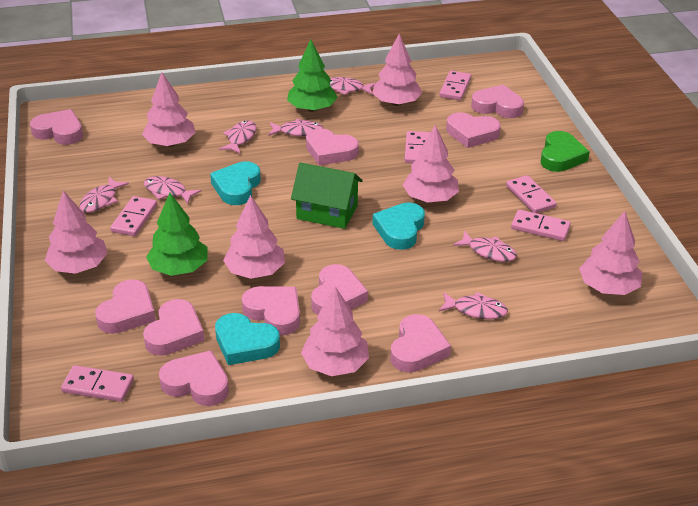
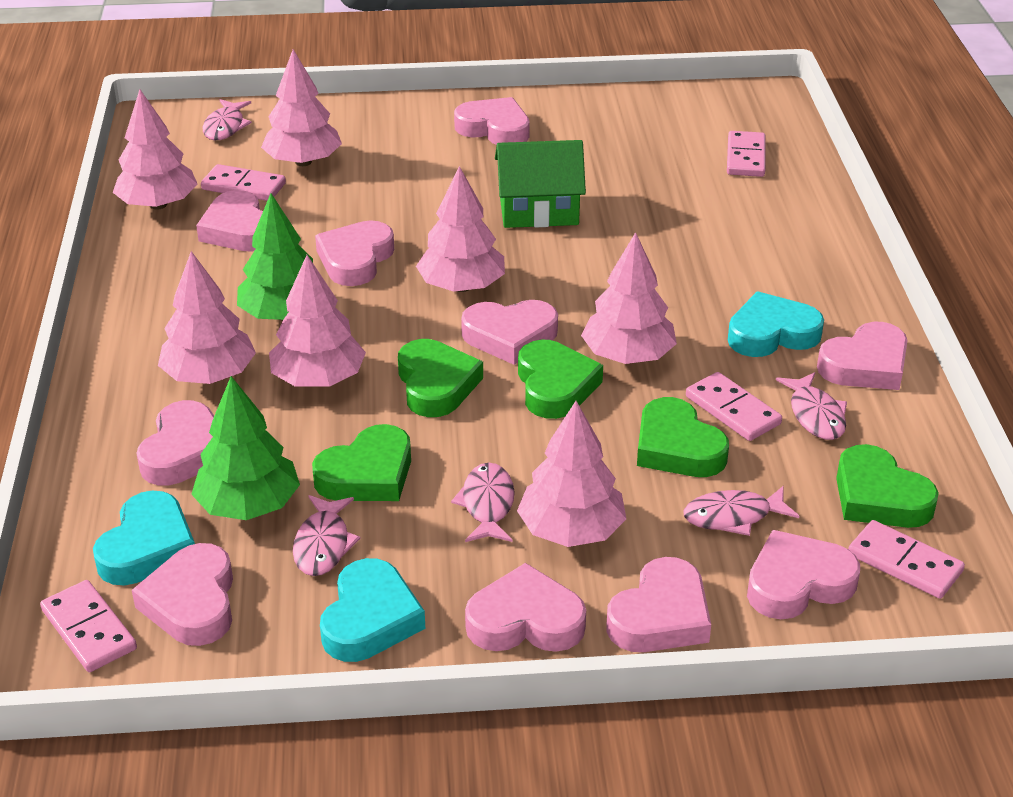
green heart: 1 -> 5
pink domino: 6 -> 5
pink fish: 7 -> 5

